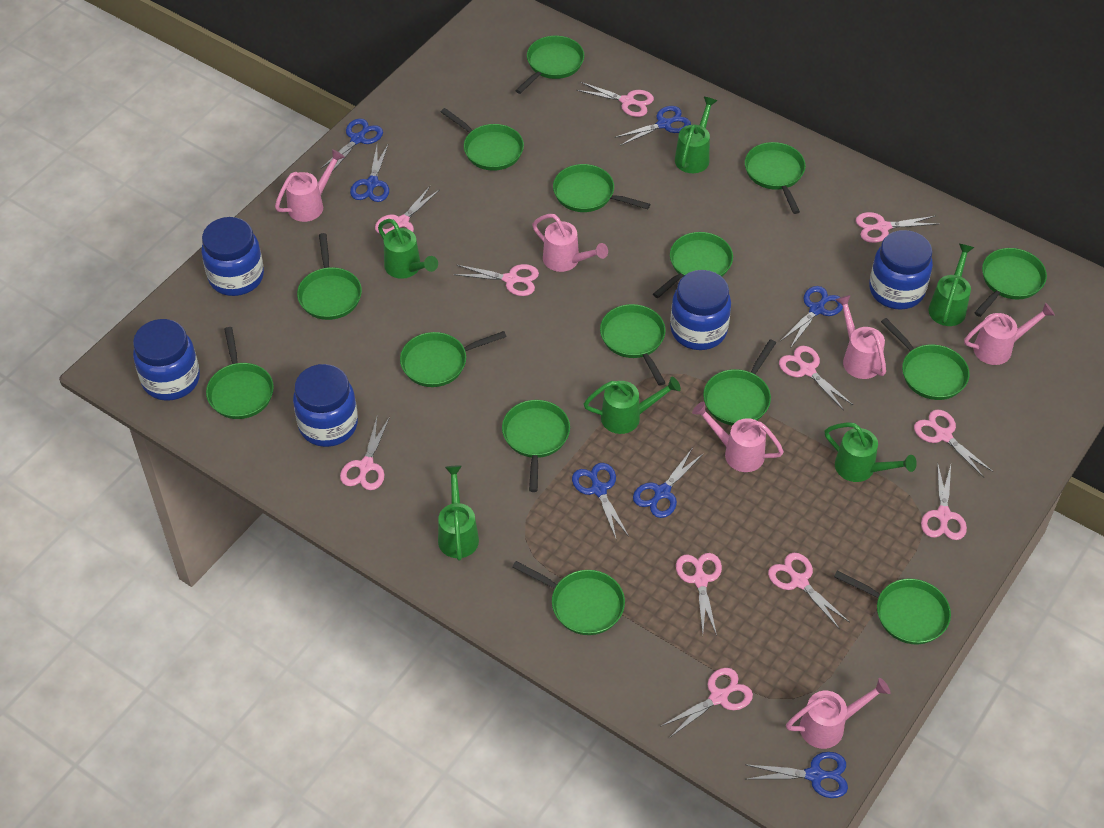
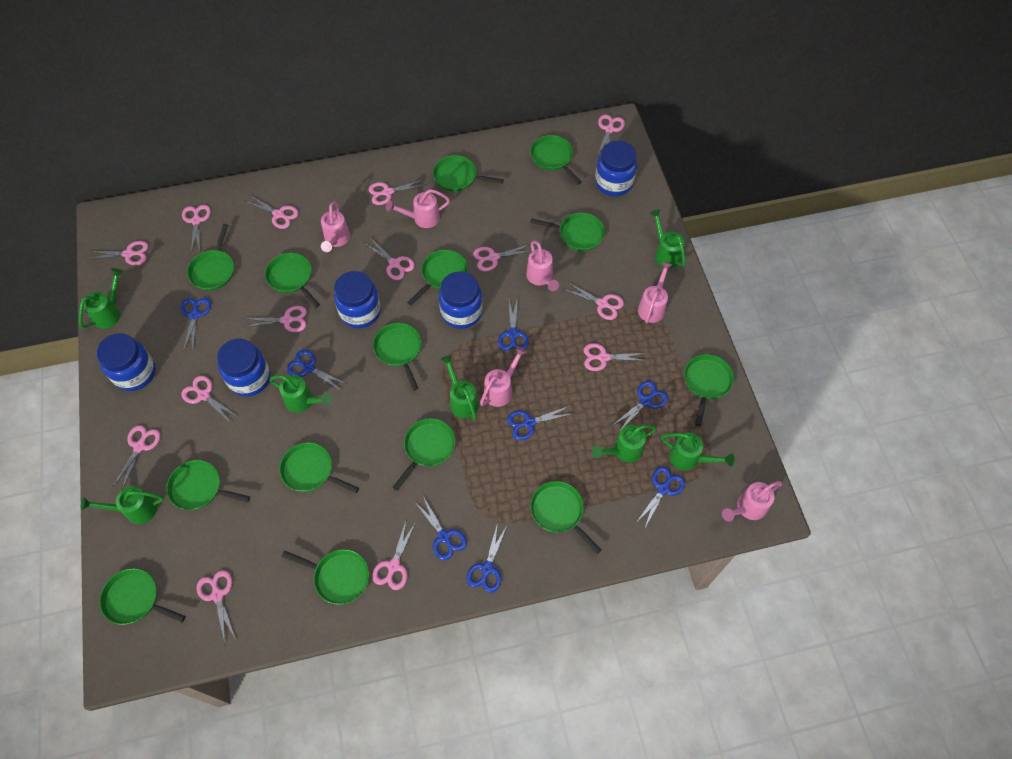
blue scissors: 7 -> 8
green pan: 15 -> 14
green watering can: 6 -> 7
pink scissors: 11 -> 14

